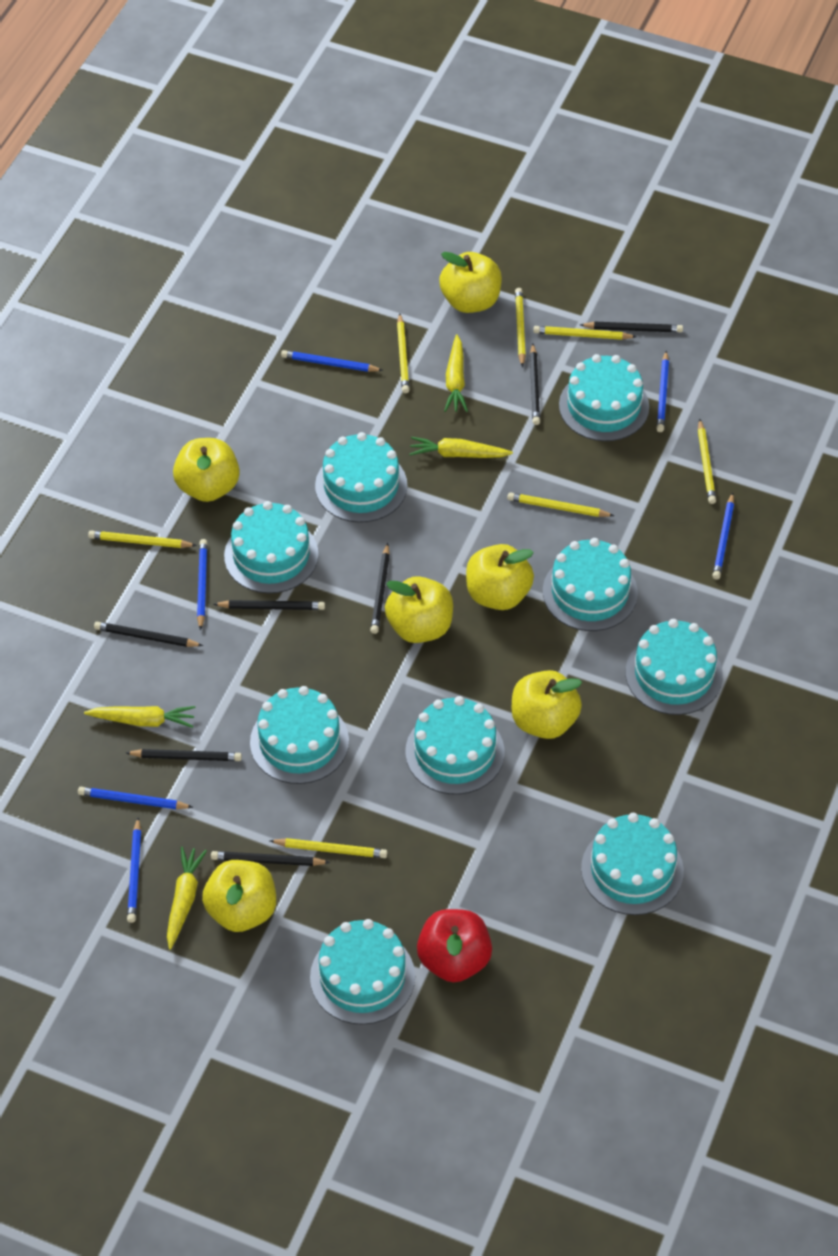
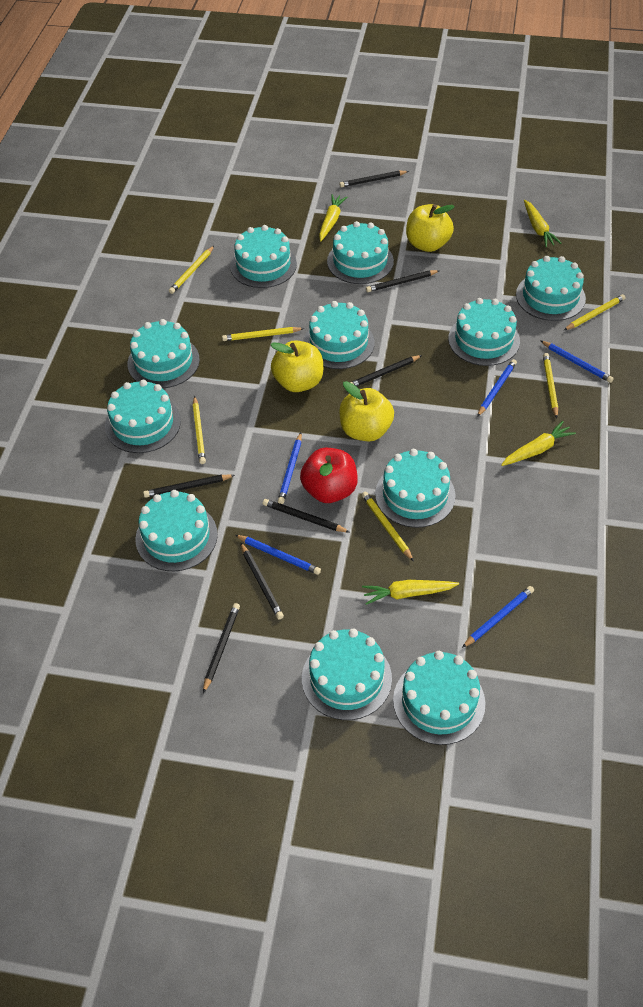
blue pencil: 6 -> 5
turquoise cake: 9 -> 11
yellow apple: 6 -> 3
yellow pencil: 7 -> 6

